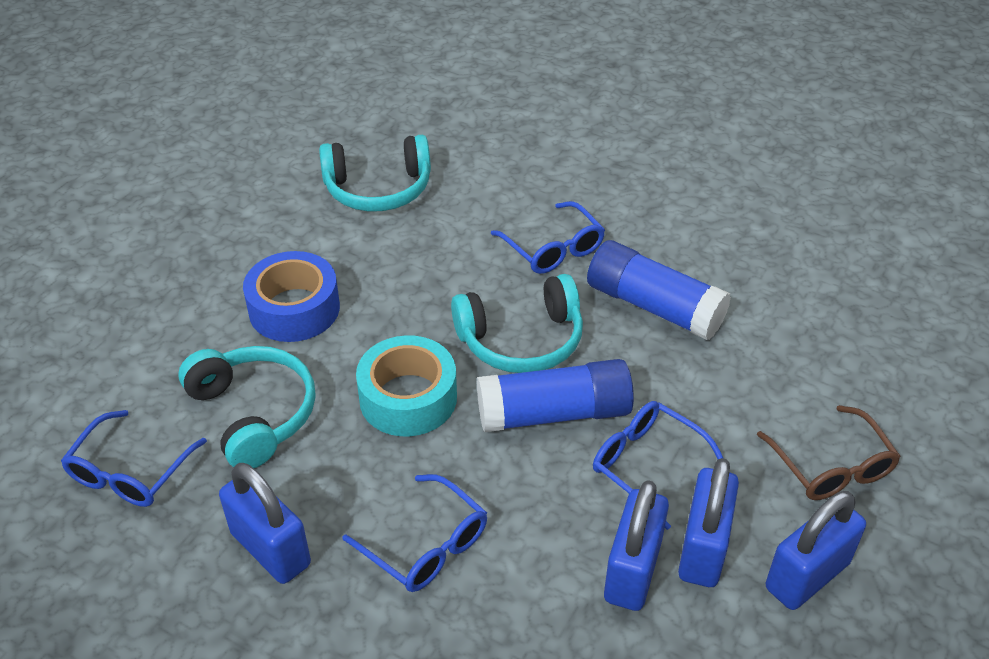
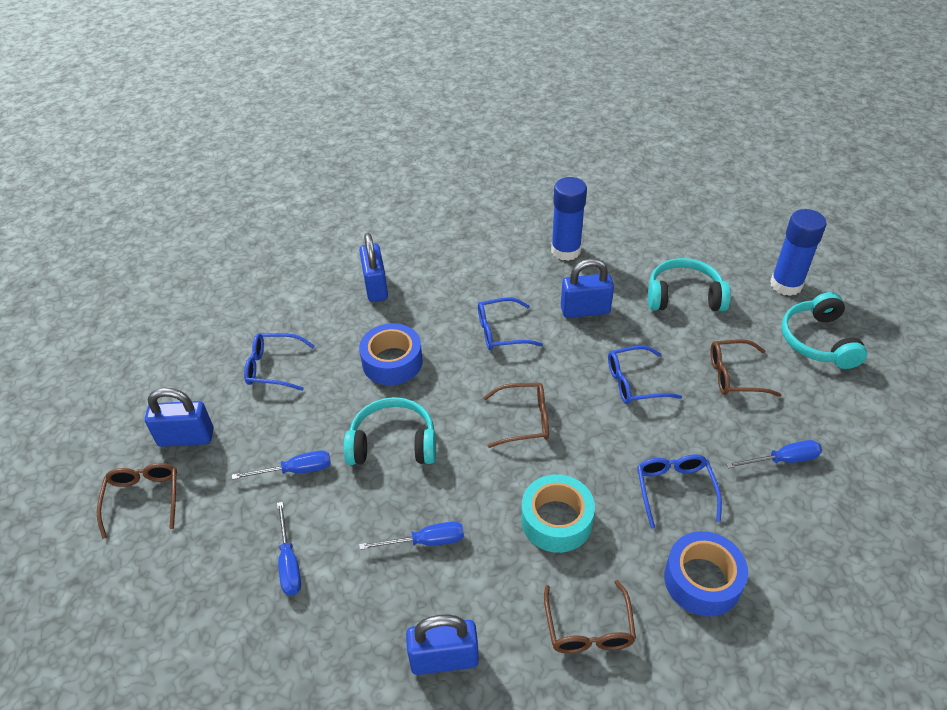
blue screwdriver: 0 -> 4
blue tape: 1 -> 2
brown glasses: 1 -> 4

